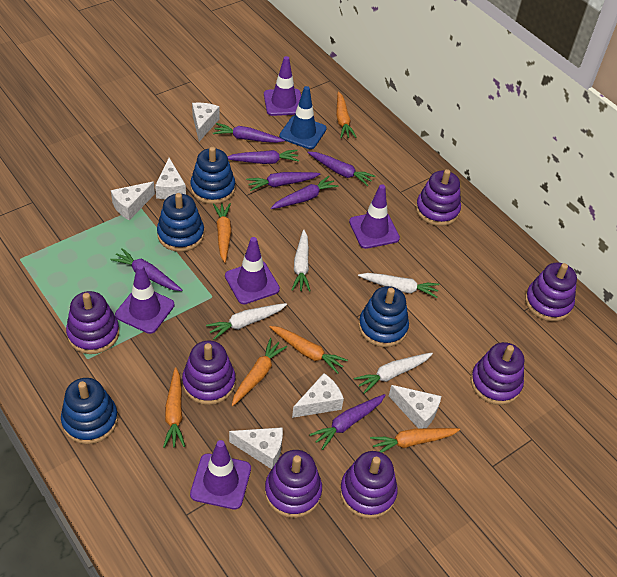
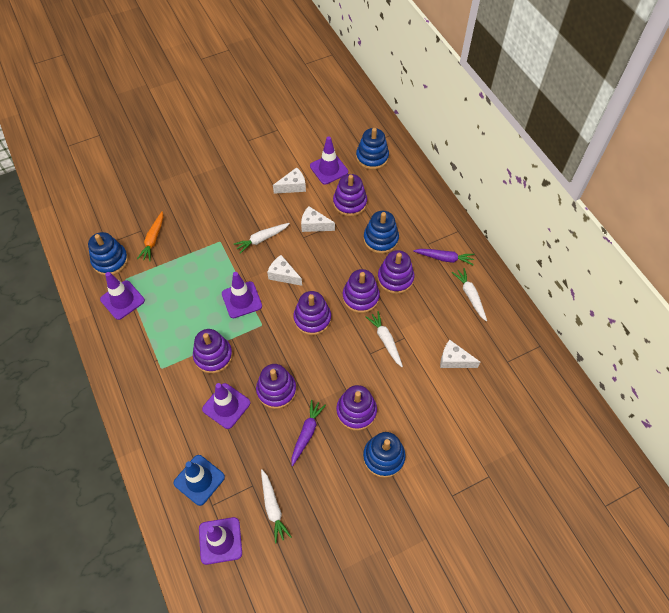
orange carrot: 6 -> 1
purple carrot: 7 -> 2
white cheese: 6 -> 4

